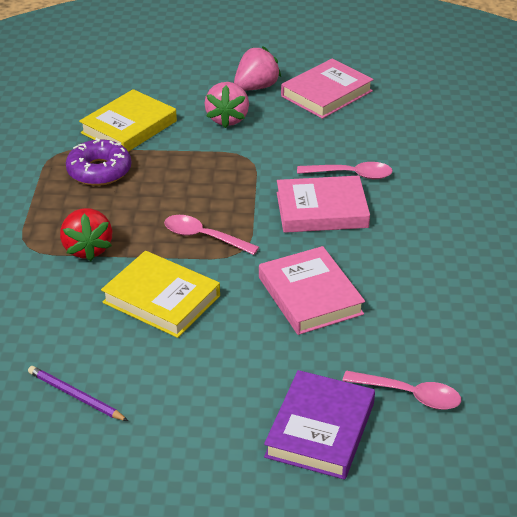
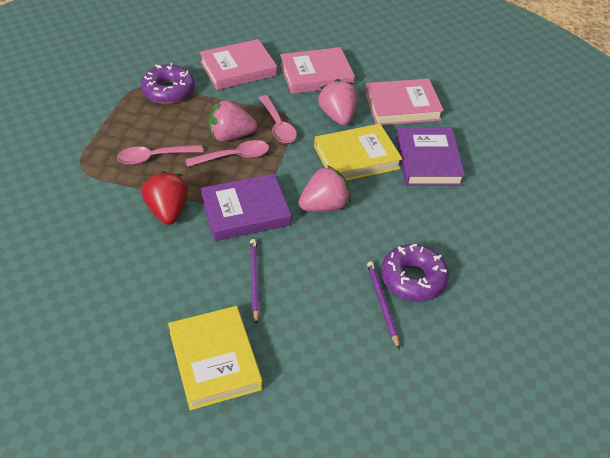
pink strawberry: 2 -> 3
purple book: 1 -> 2
purple donut: 1 -> 2
purple pencil: 1 -> 2

